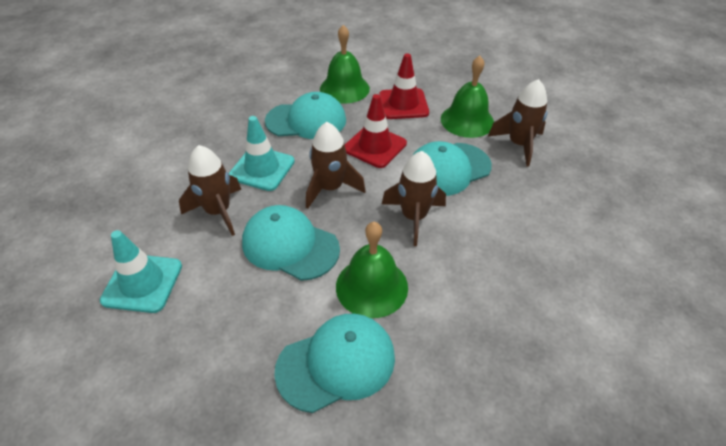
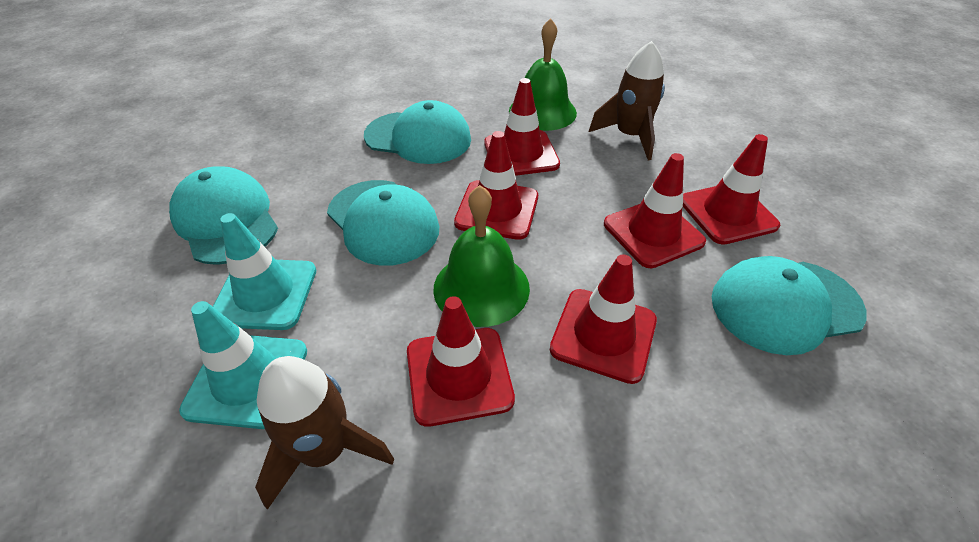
brown rocket: 4 -> 2
green bell: 3 -> 2
red traffic cone: 2 -> 6

